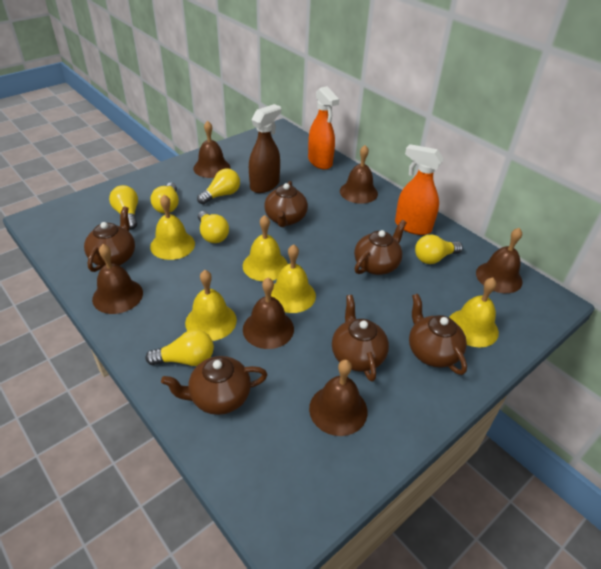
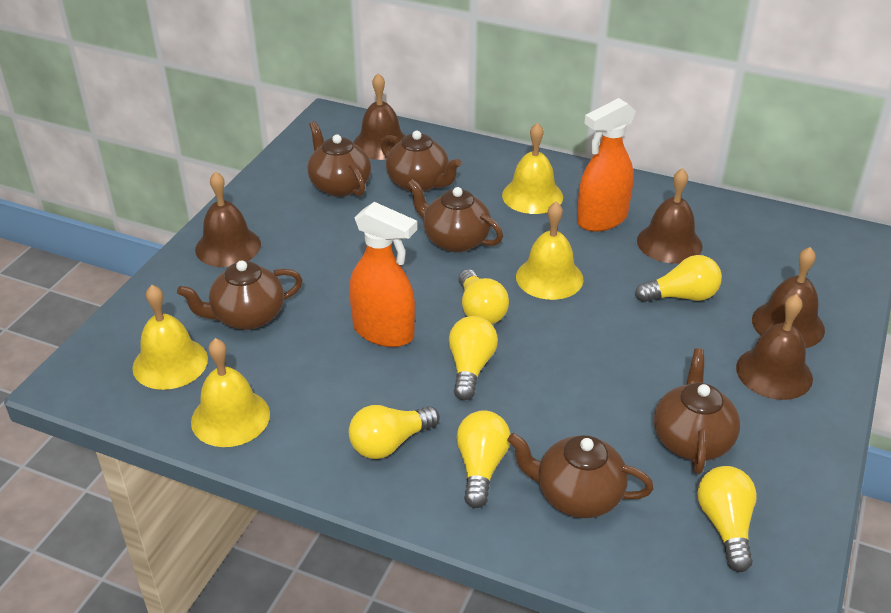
brown bell: 6 -> 5
brown spray bottle: 1 -> 0
yellow bell: 5 -> 4

